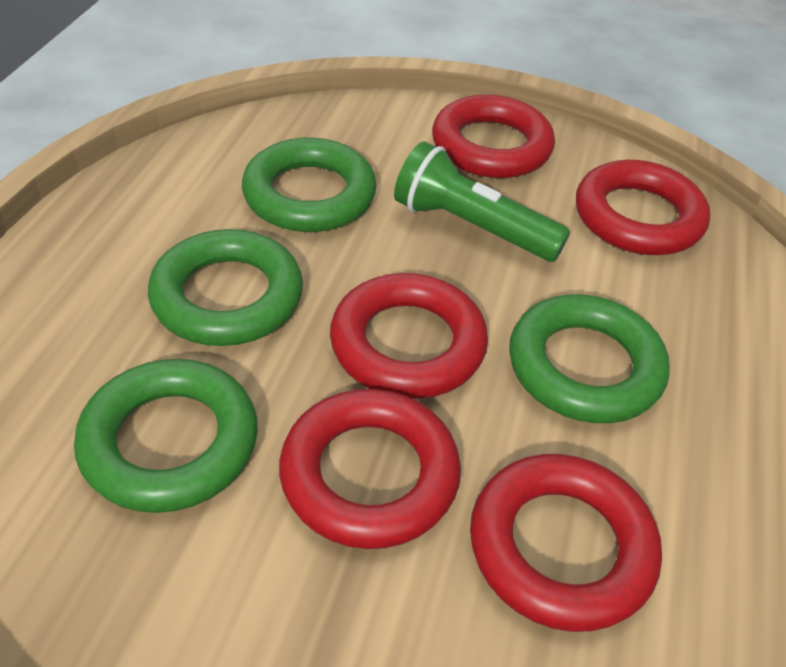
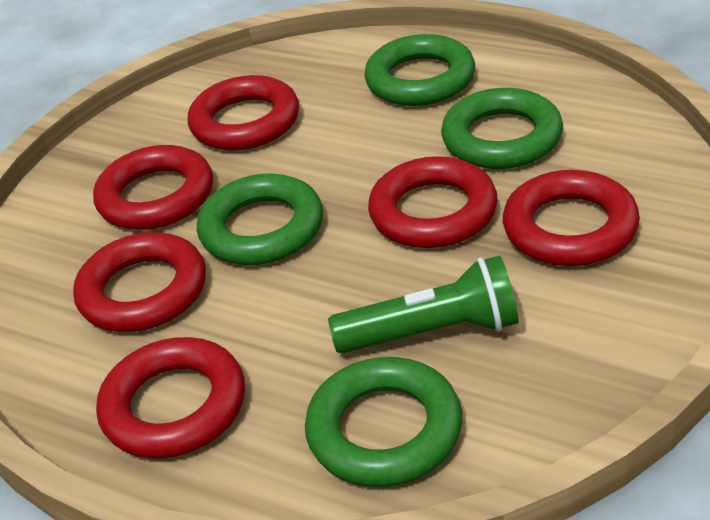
red ring: 5 -> 6

